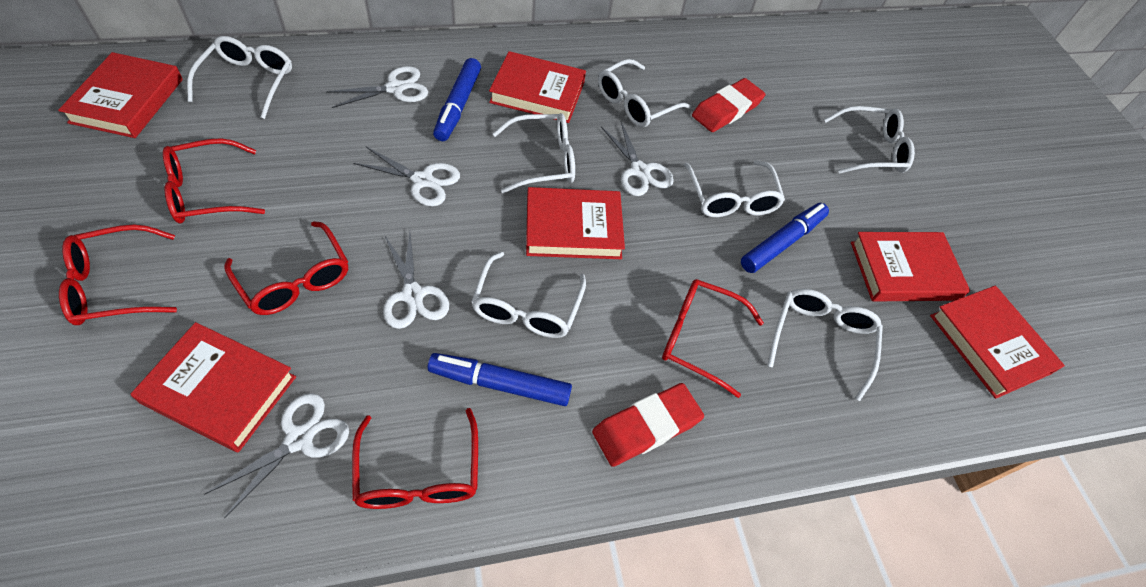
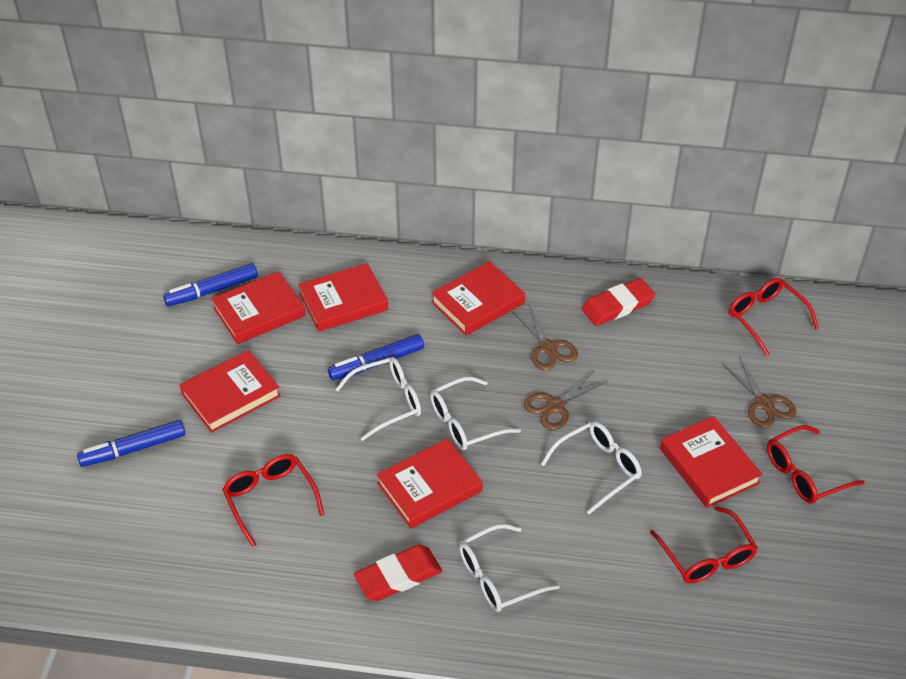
brown scissors: 0 -> 3
red glasses: 5 -> 4
white glasses: 7 -> 4
white scissors: 5 -> 0

